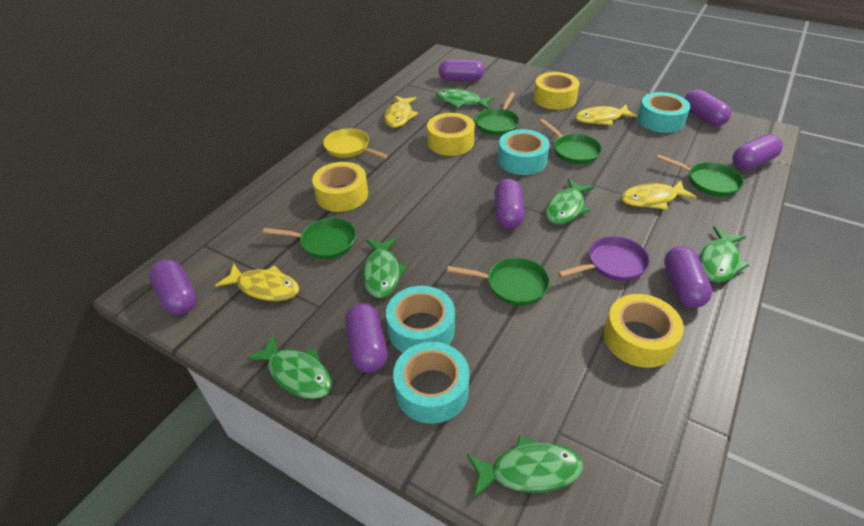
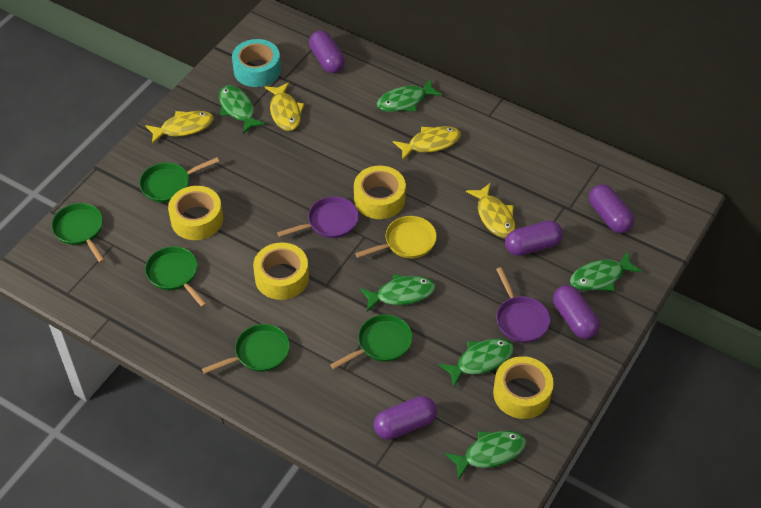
purple capsule: 7 -> 5
purple pan: 1 -> 2
turquoise tape: 4 -> 1

